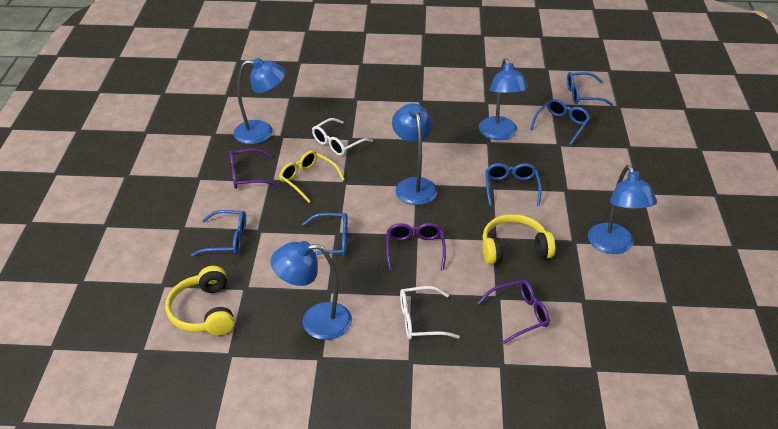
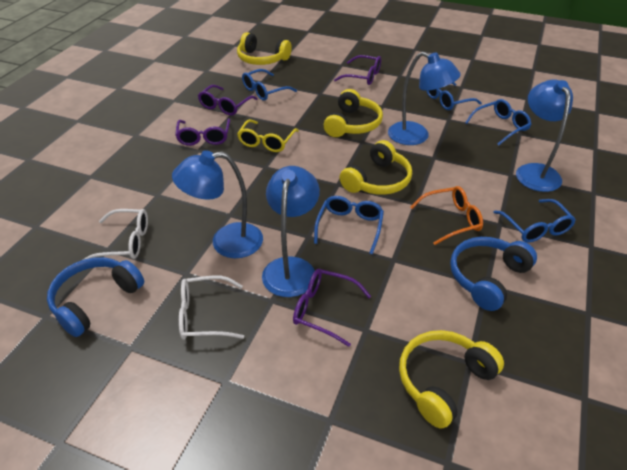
blue headphones: 0 -> 2
blue lamp: 5 -> 4
orange glasses: 0 -> 1
purple glasses: 3 -> 4
yellow headphones: 2 -> 4

